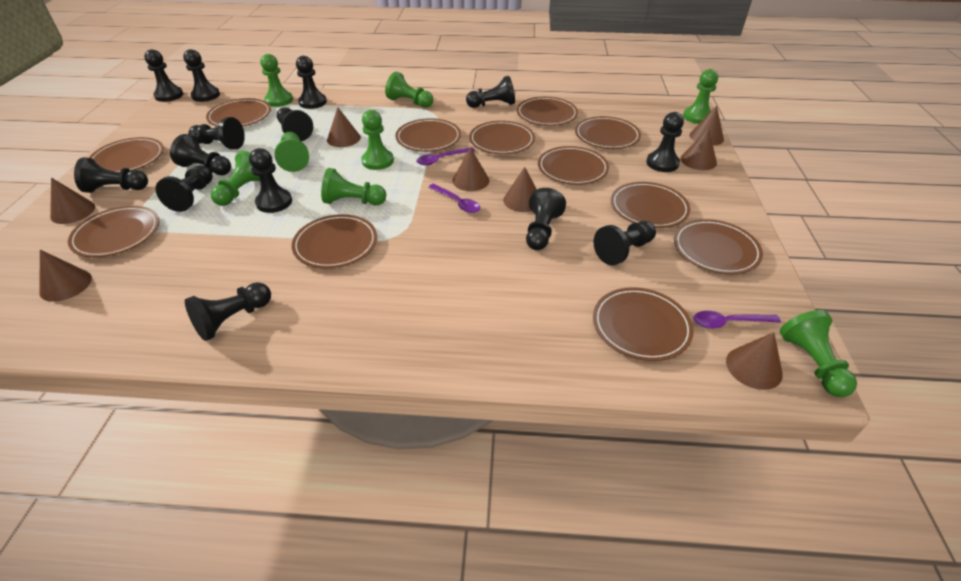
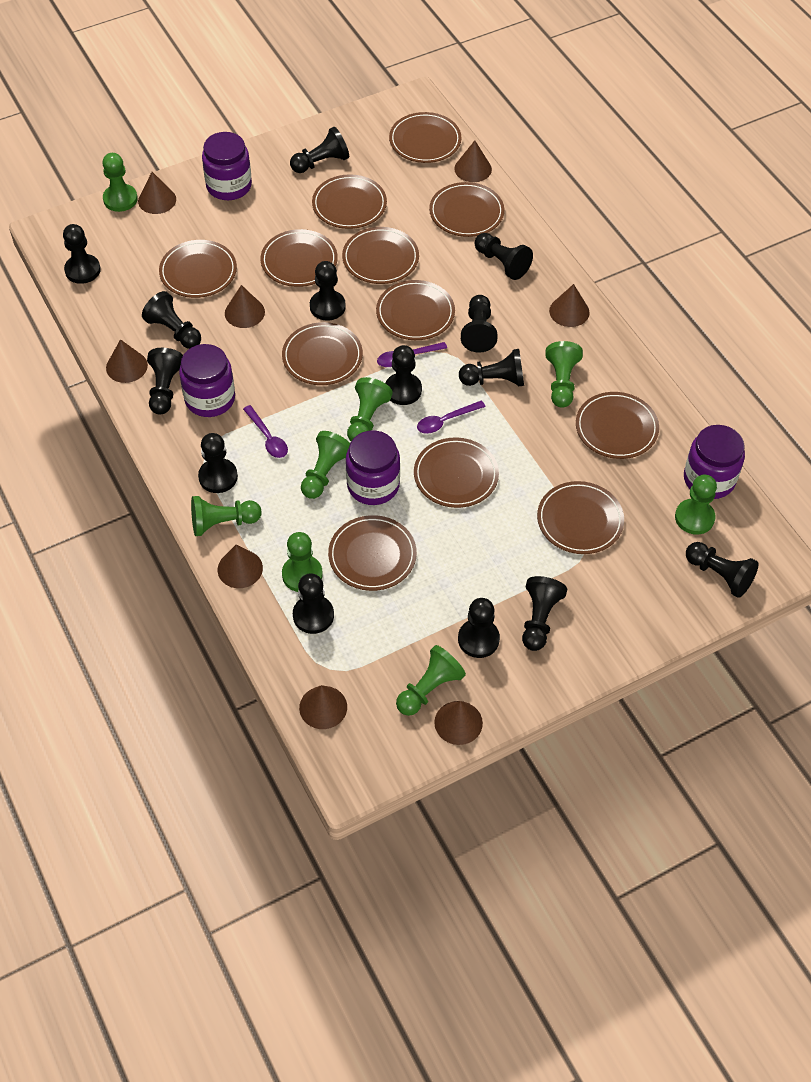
purple jar: 0 -> 4

